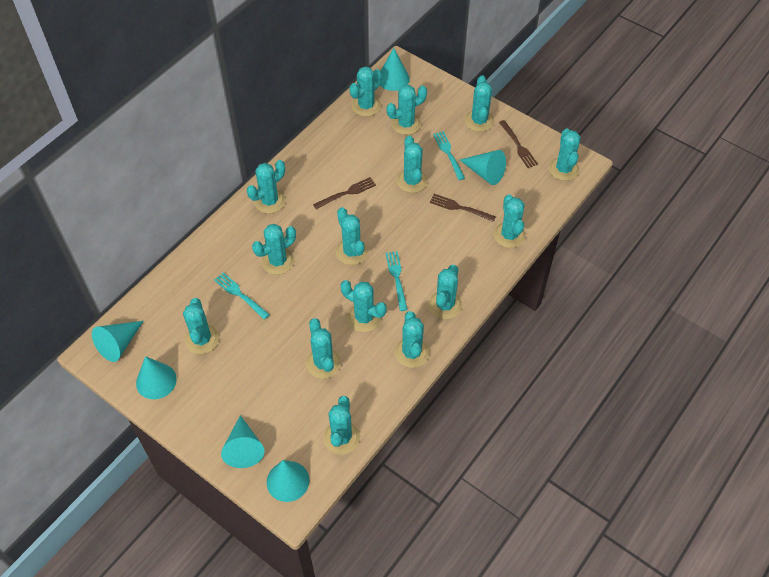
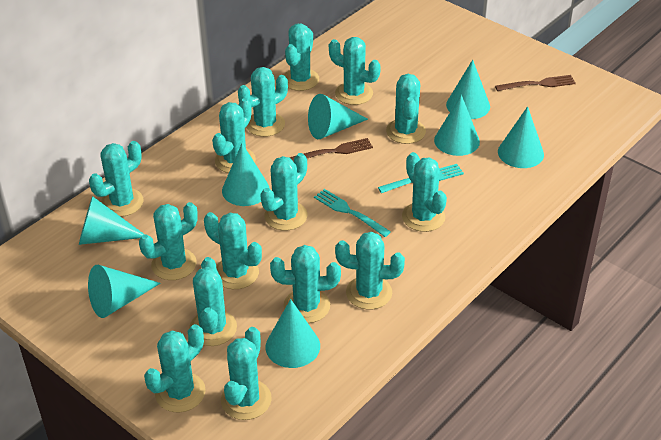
brown fork: 3 -> 2
turquoise cone: 6 -> 8
turquoise fork: 3 -> 2

